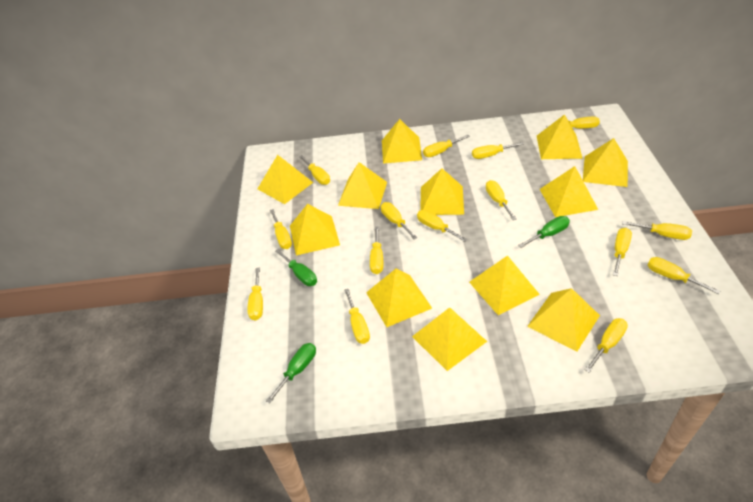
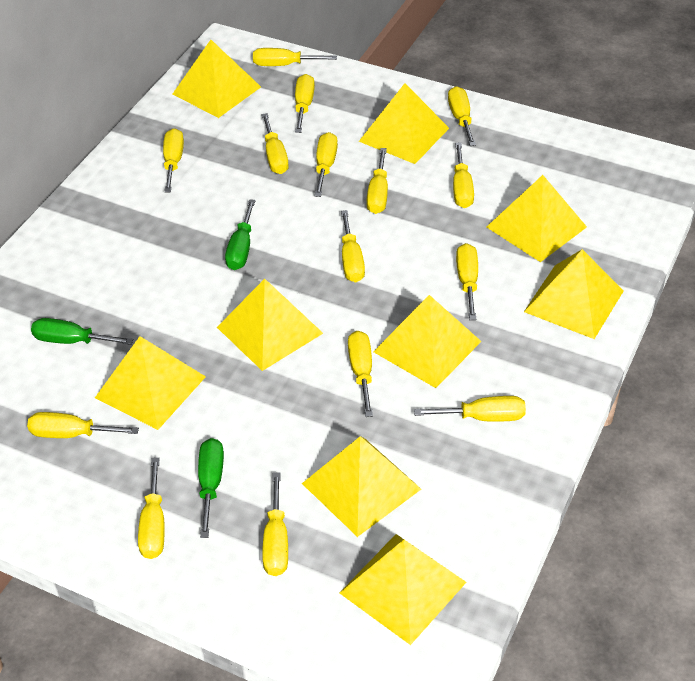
yellow pyramid: 12 -> 9

